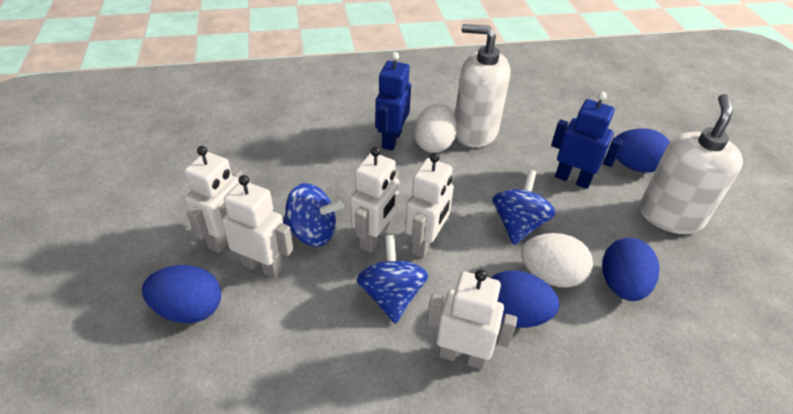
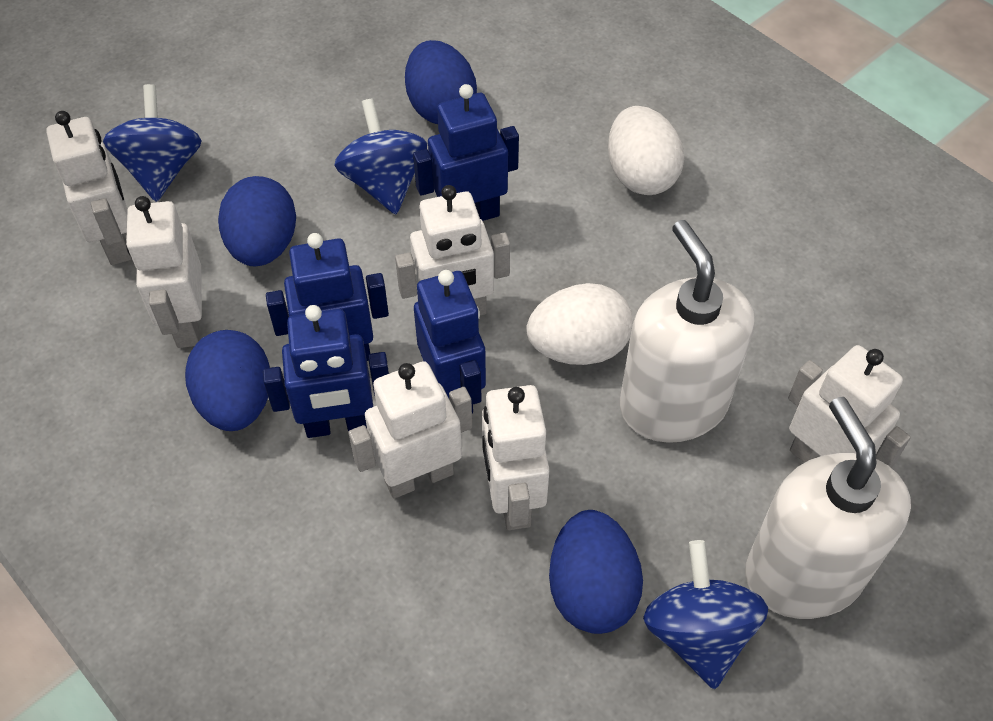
blue robot: 2 -> 4
white robot: 5 -> 6

